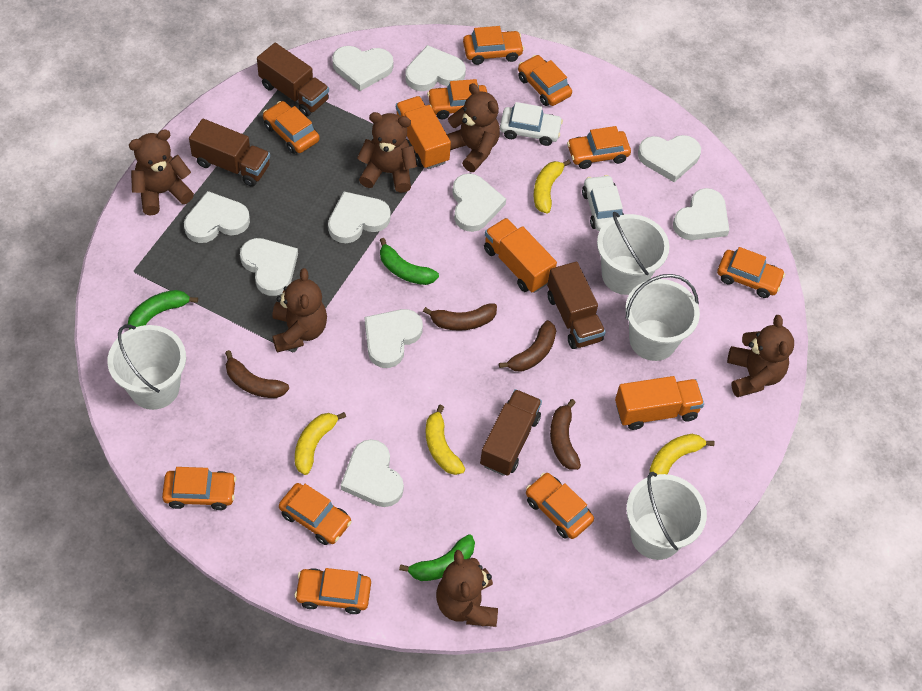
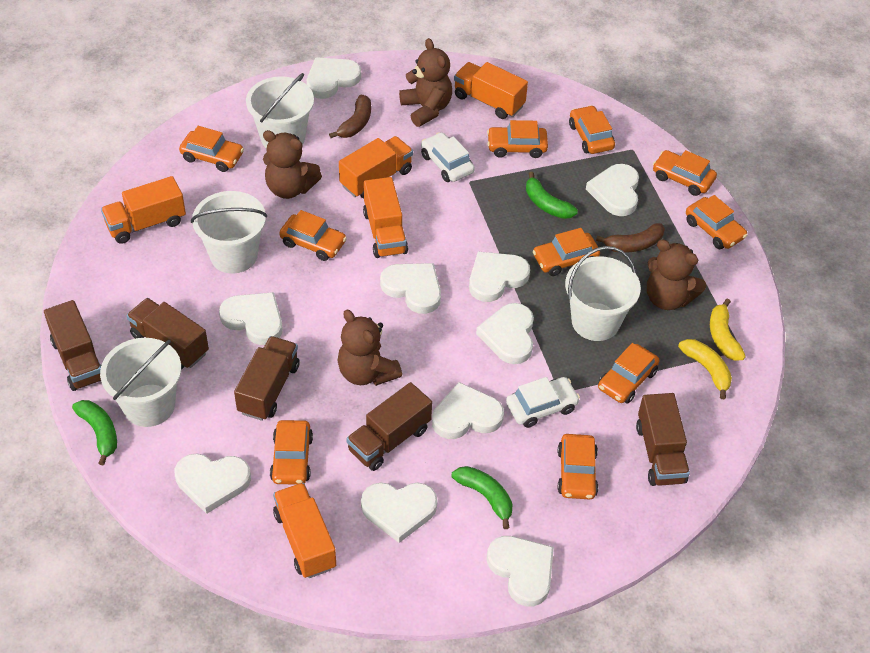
brown banana: 4 -> 2
brown teddy bear: 6 -> 4
brown truck: 4 -> 5
orange truck: 3 -> 5
yellow banana: 4 -> 2

